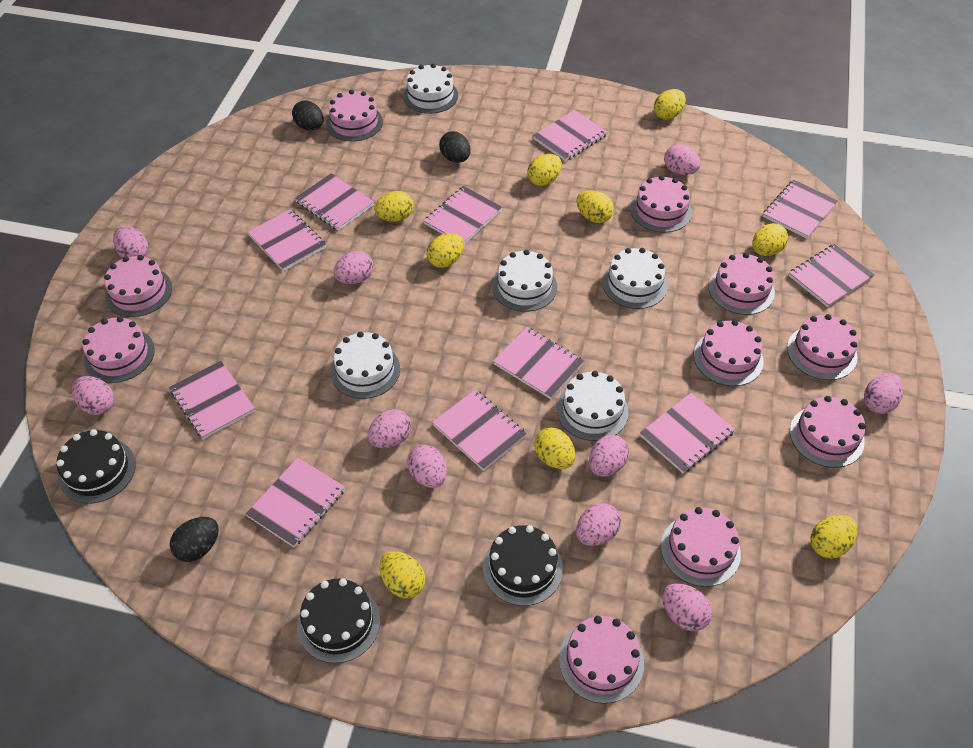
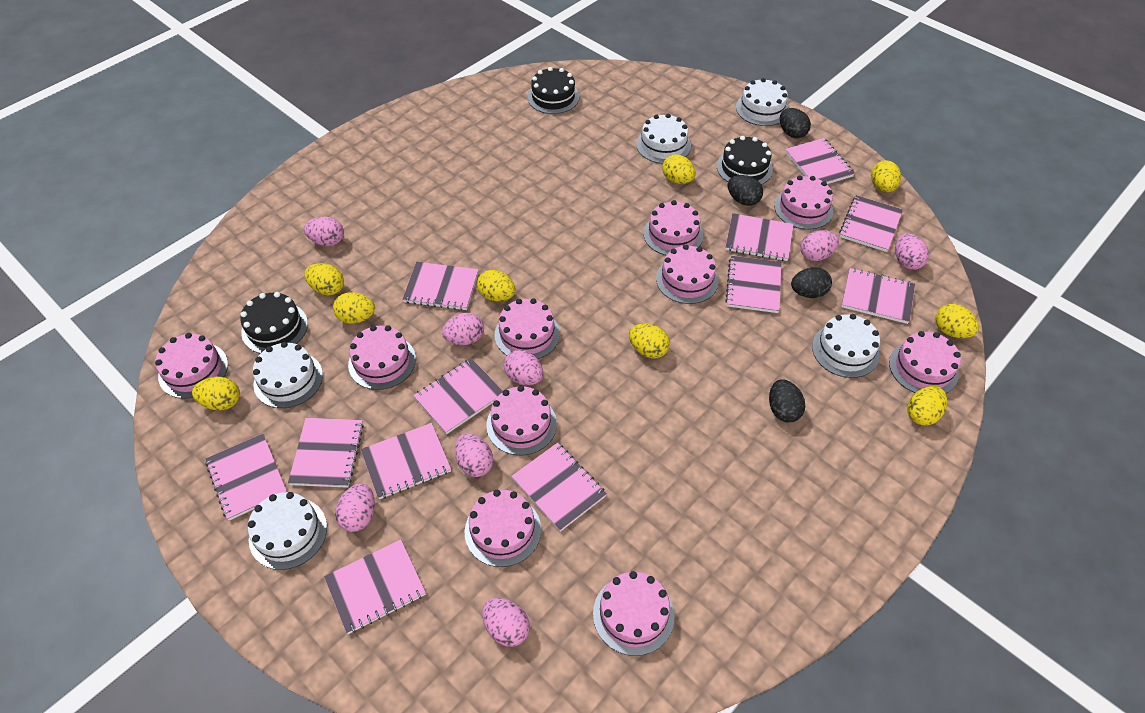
black egg: 3 -> 4
pink egg: 10 -> 8
pink notebook: 11 -> 12

